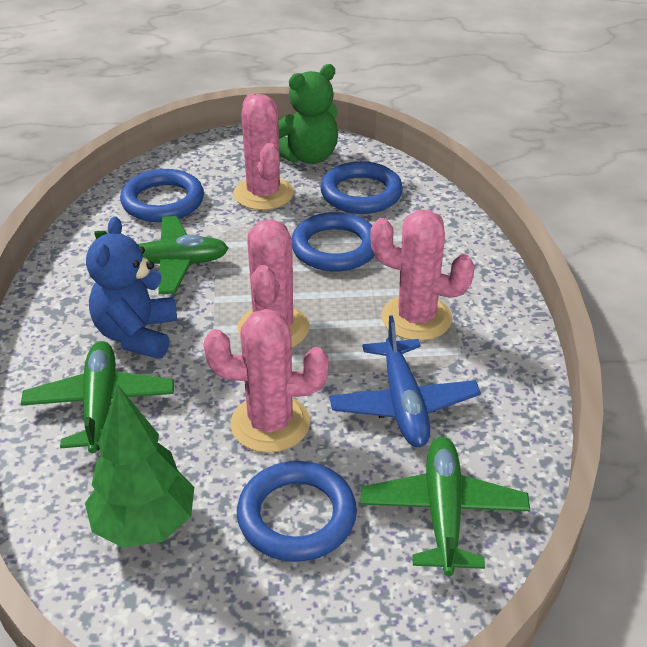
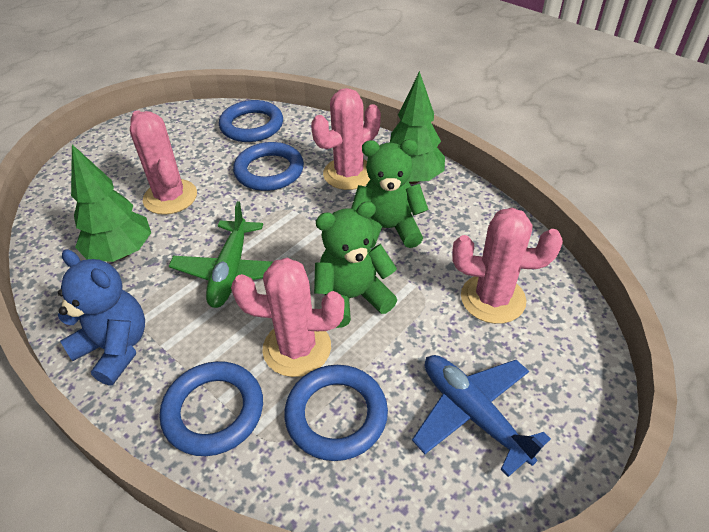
green plane: 3 -> 1
green teddy bear: 1 -> 2
green tree: 1 -> 2

